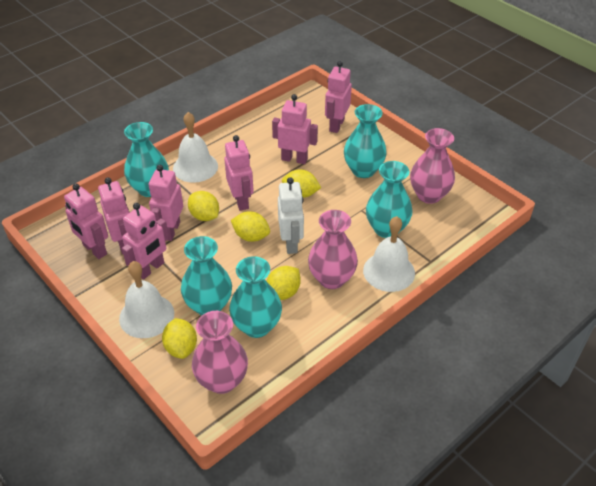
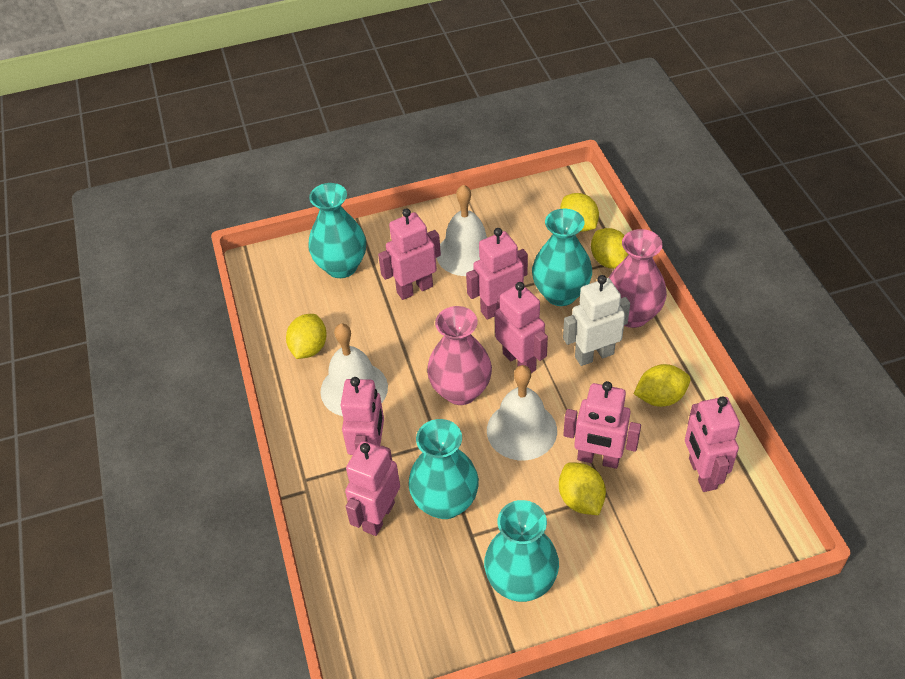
pink vase: 3 -> 2
turquoise vase: 5 -> 4

